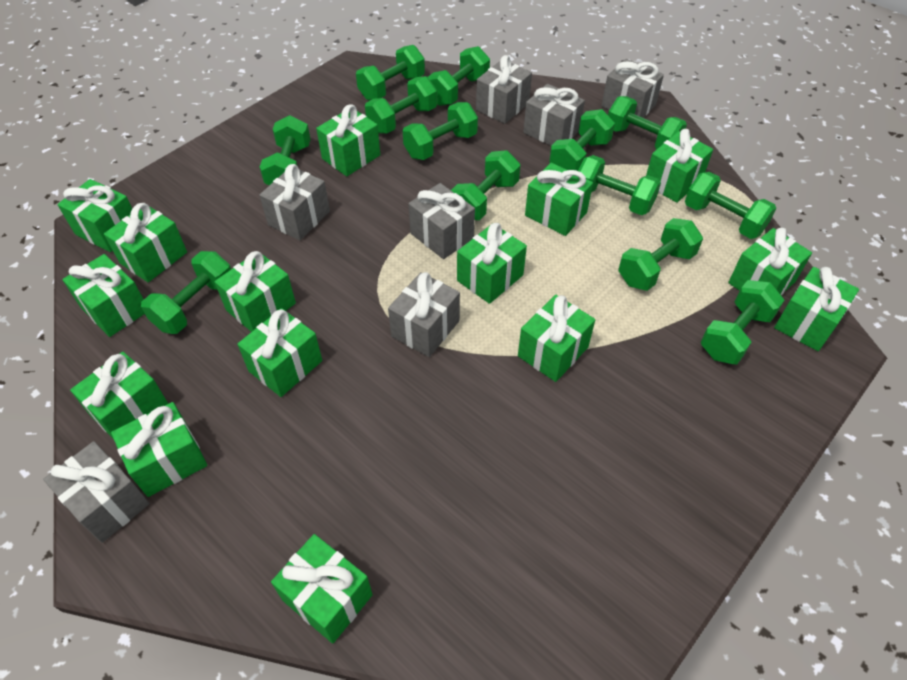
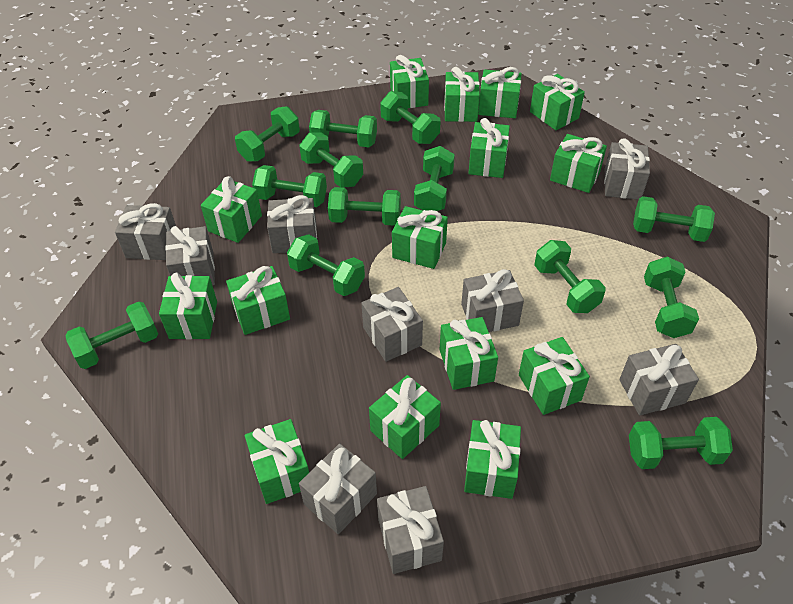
grey gift: 7 -> 9

